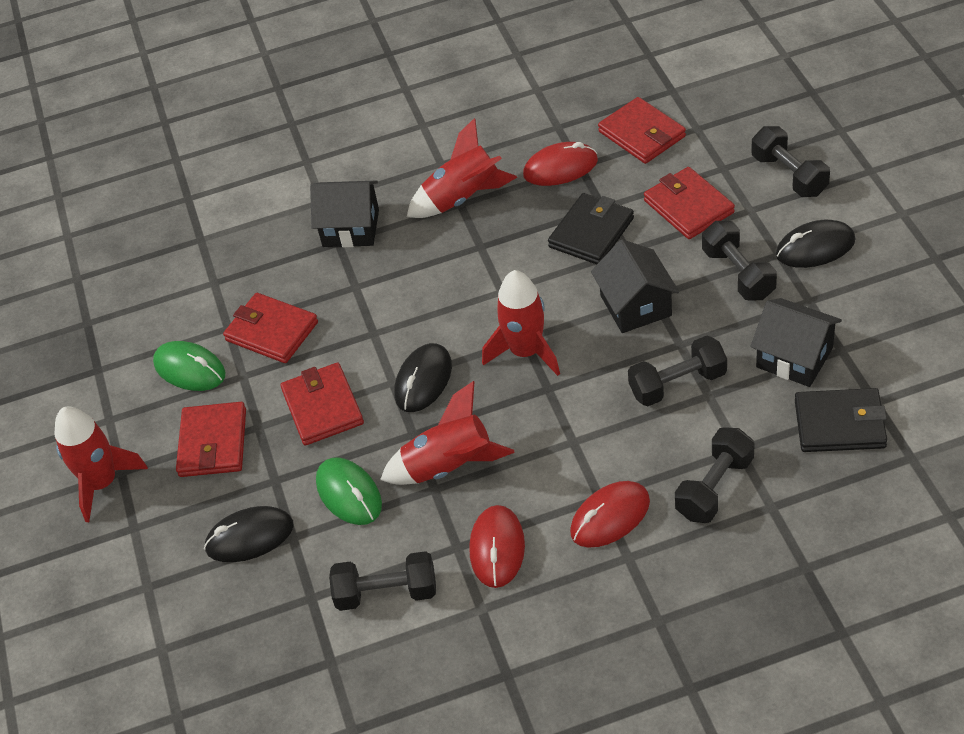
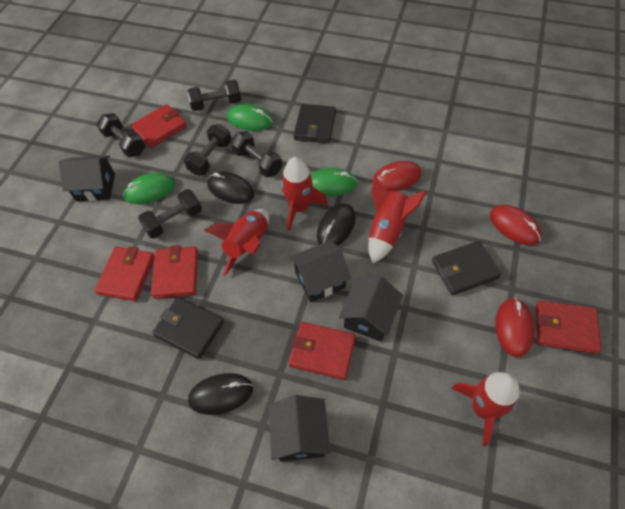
black house: 3 -> 4
black wallet: 2 -> 3
green mouse: 2 -> 3

